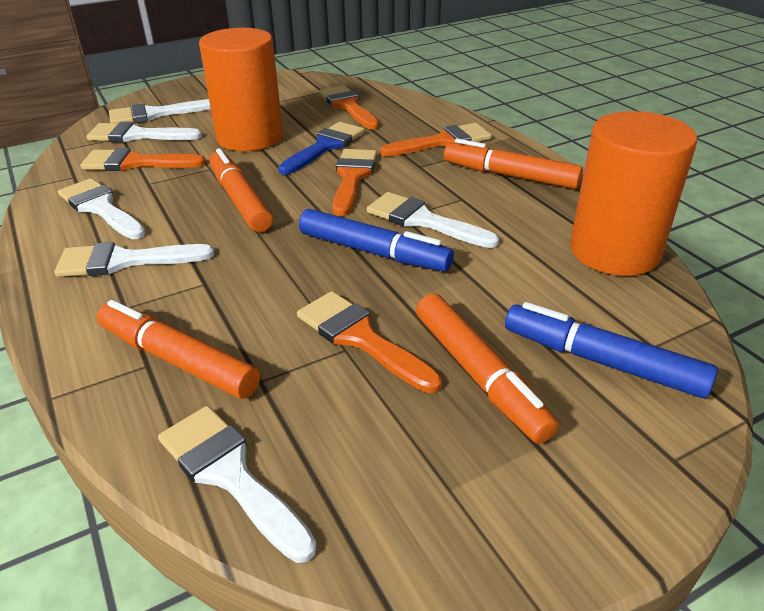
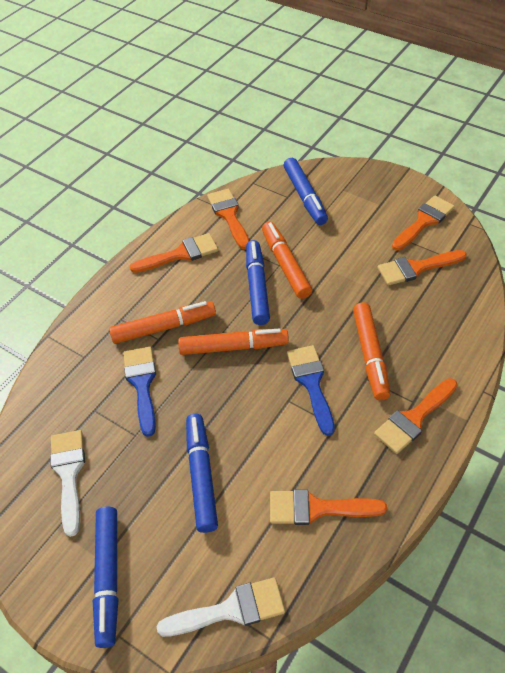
blue brush: 1 -> 2
blue marker: 2 -> 4
orange brush: 5 -> 6
orange cylinder: 2 -> 0
white brush: 6 -> 2

